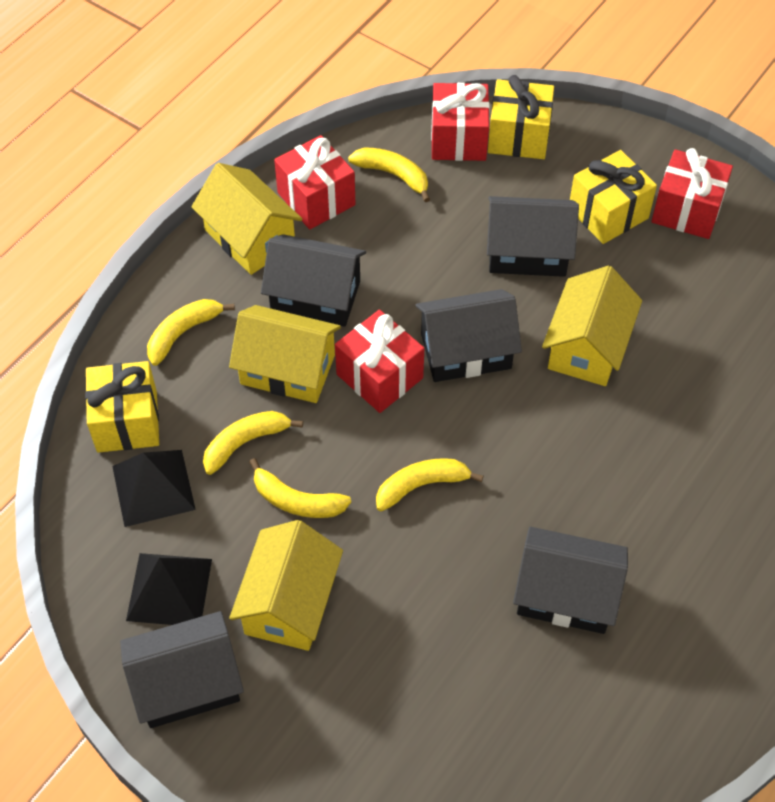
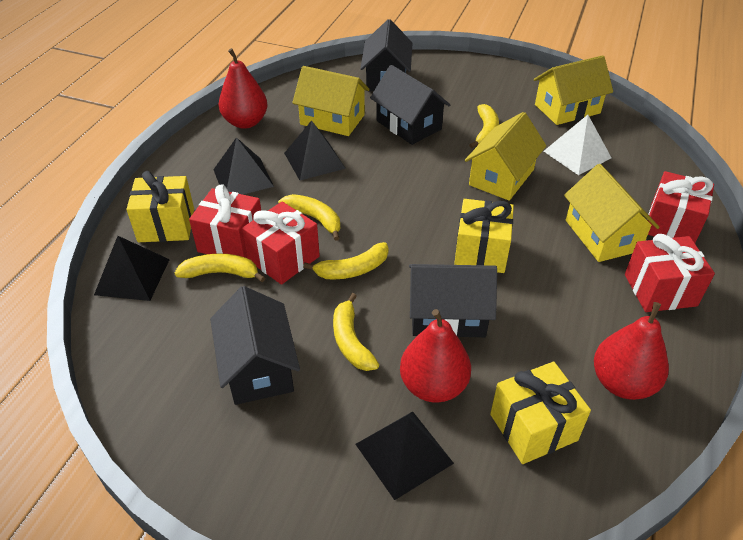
black house: 5 -> 4
black pyramid: 2 -> 4
red pear: 0 -> 3
white pyramid: 0 -> 1

